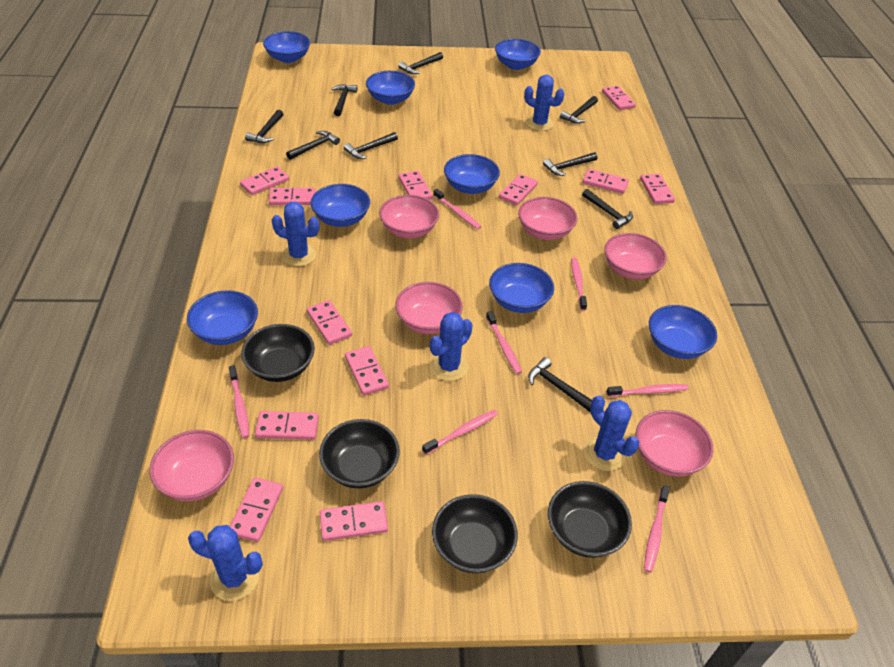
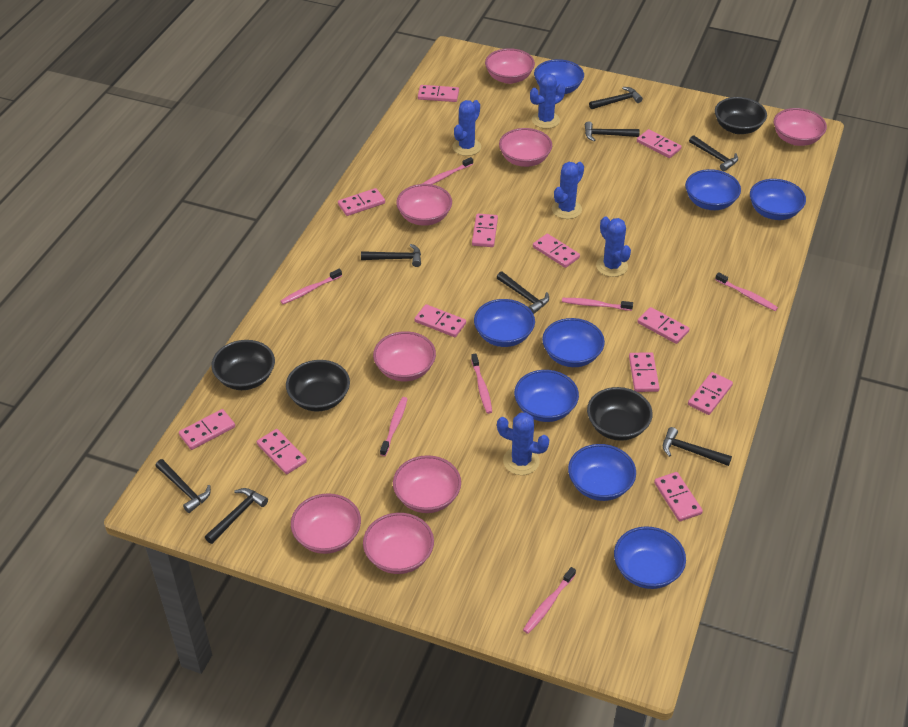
black hammer: 9 -> 8
pink bowl: 6 -> 8

